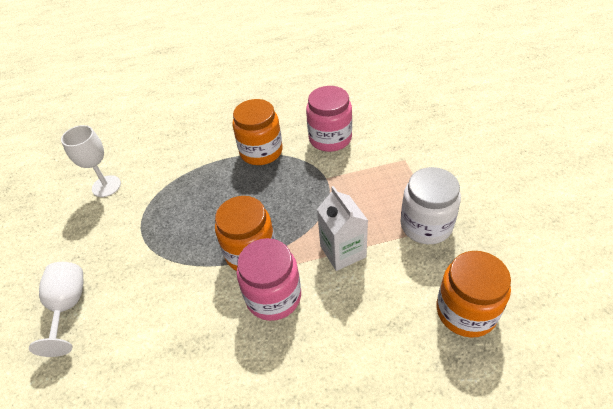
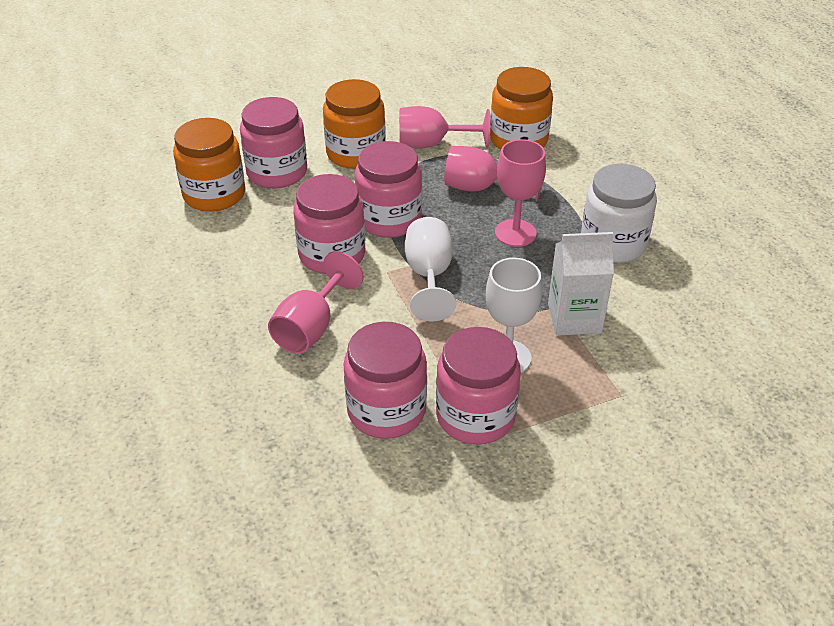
pink goblet: 0 -> 4
pink jar: 2 -> 5

